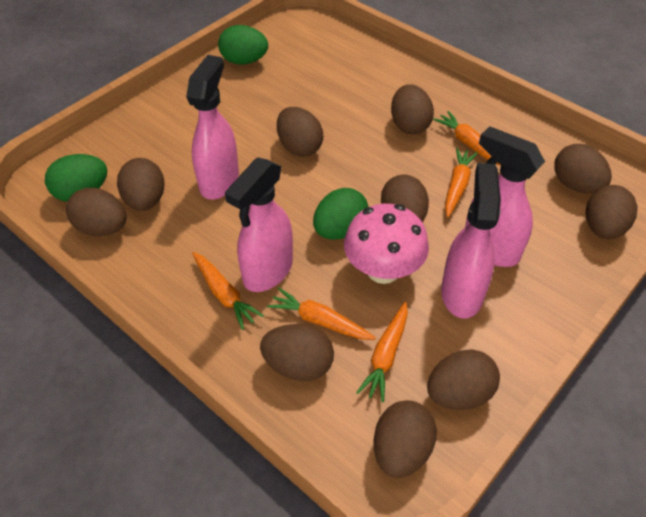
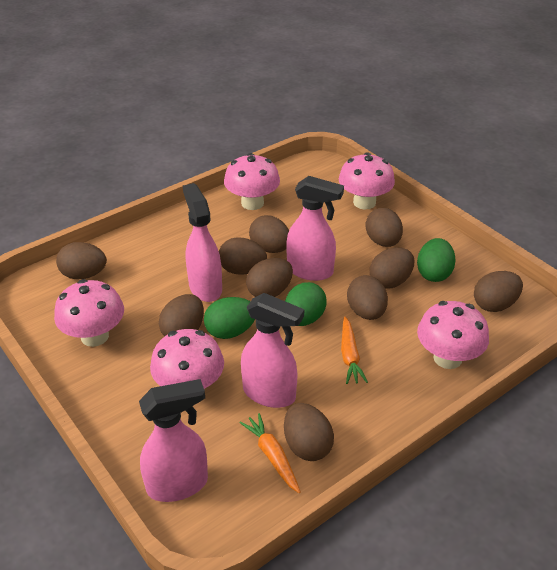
orange carrot: 5 -> 2
pink mushroom: 1 -> 5

